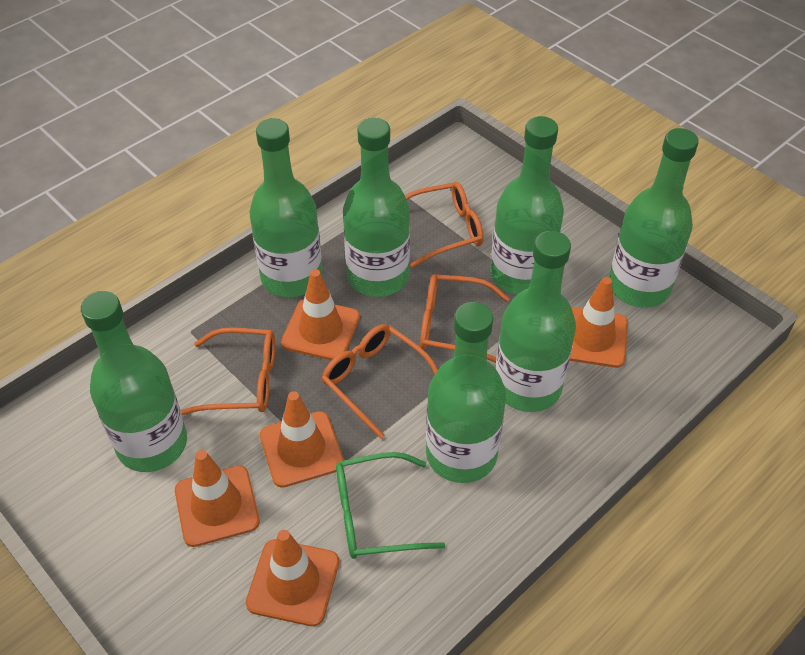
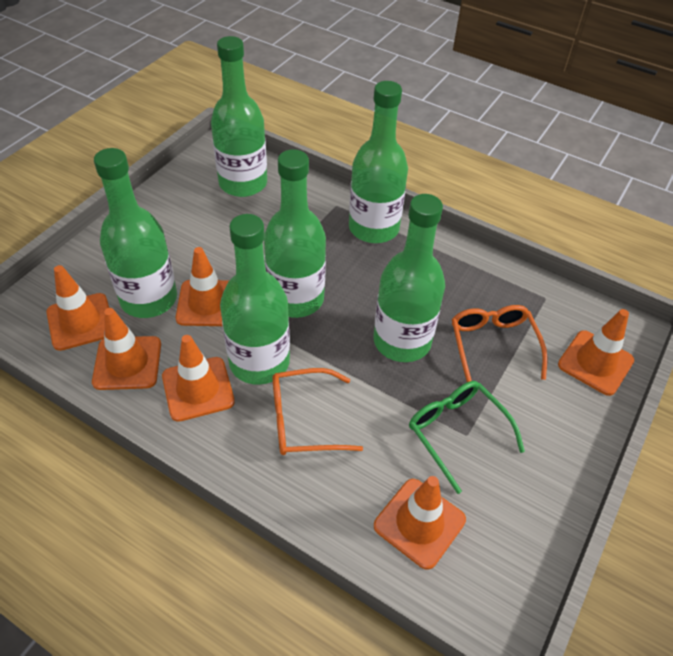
green bottle: 7 -> 6
orange glasses: 4 -> 2
orange traffic cone: 5 -> 6

